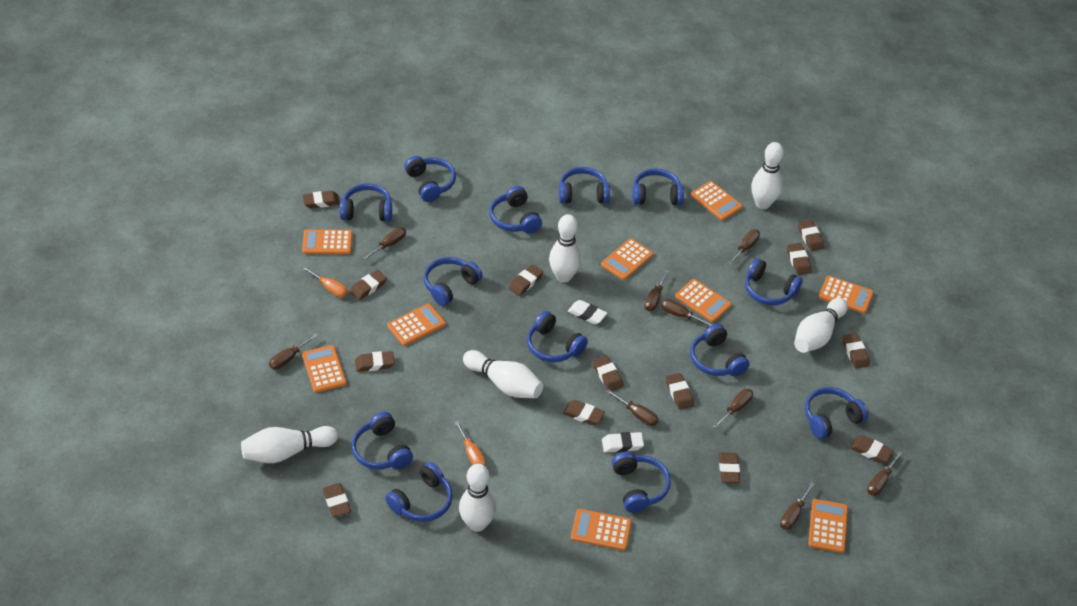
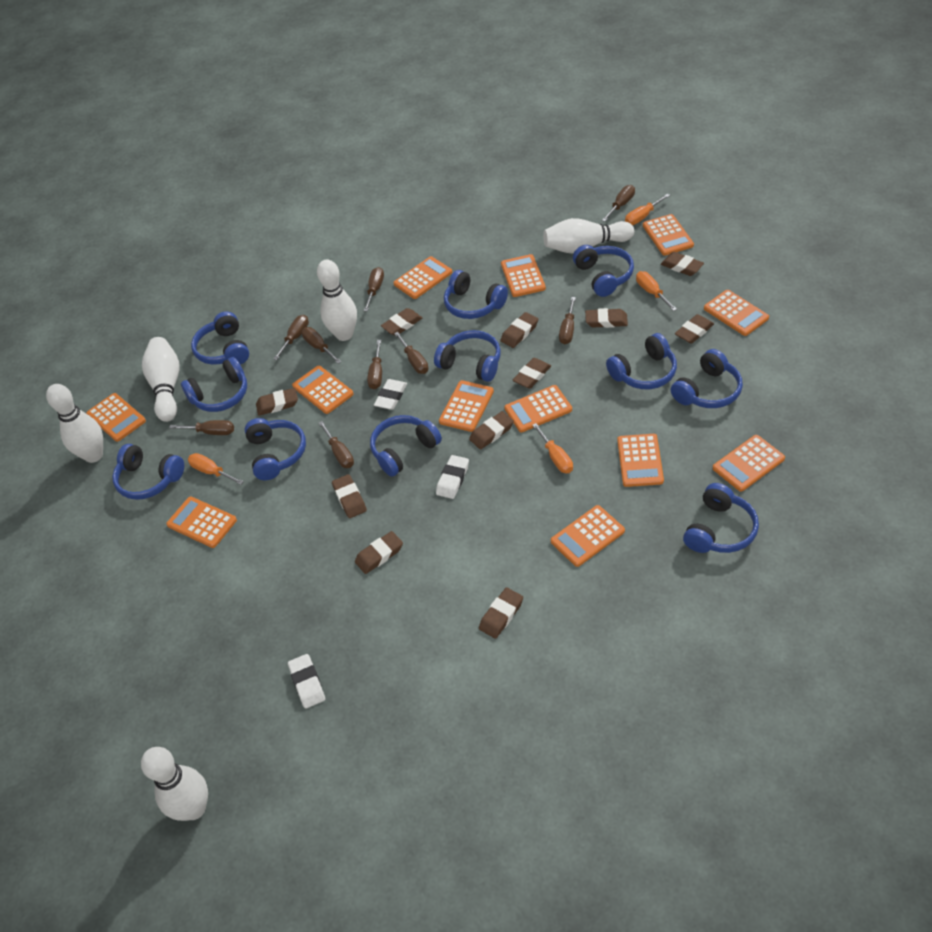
blue headphones: 13 -> 11
brown eraser: 13 -> 11
orange calculator: 9 -> 12
orange screwdriver: 2 -> 4
white bowling pin: 6 -> 5
white eraser: 2 -> 3

